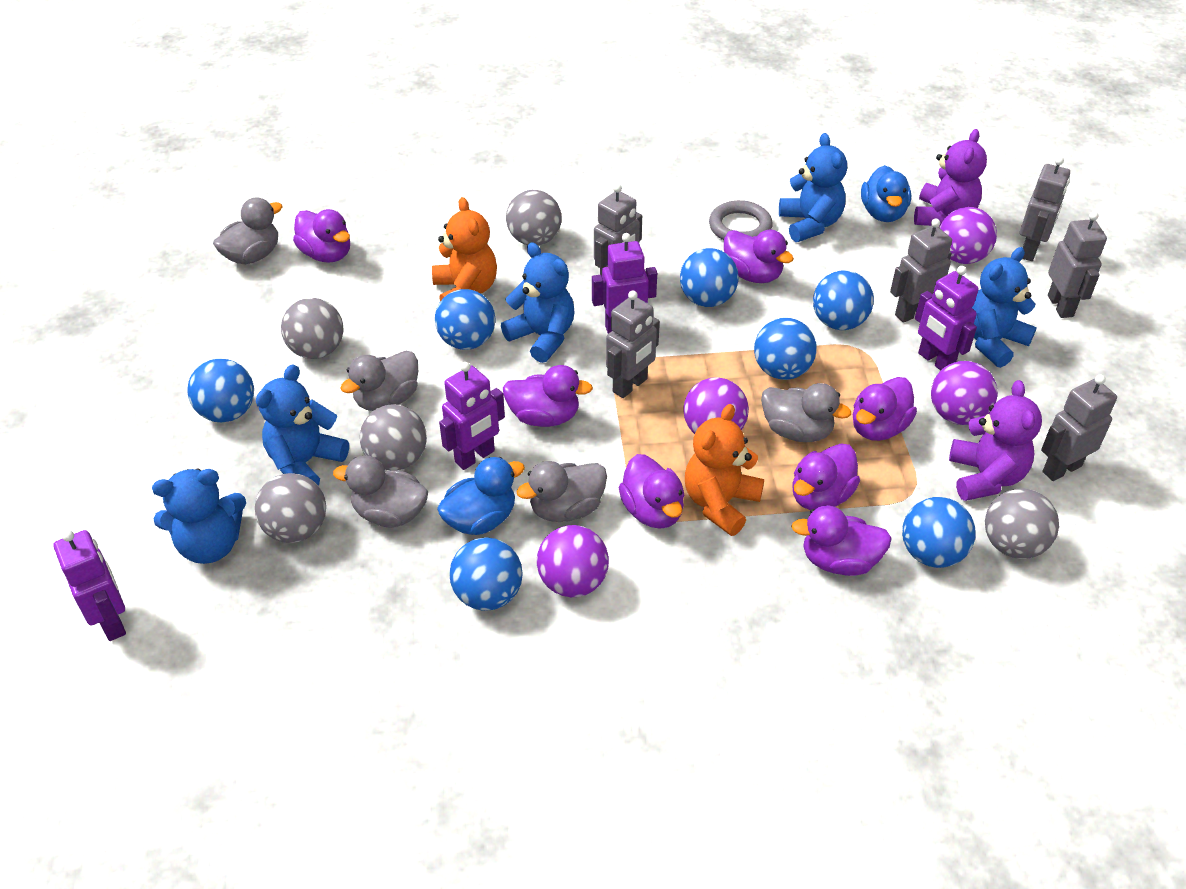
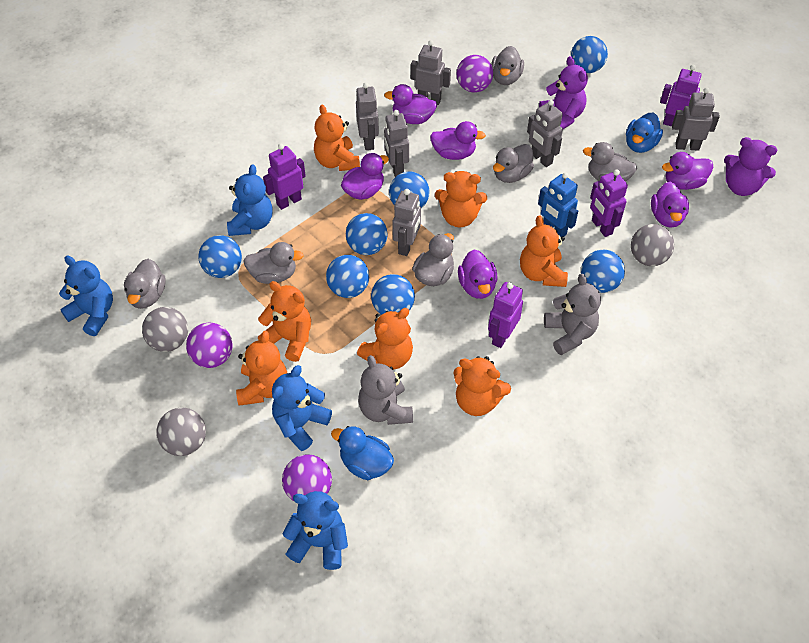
blue robot: 0 -> 1
blue teddy bear: 5 -> 4
grey ball: 5 -> 3
grey duck: 5 -> 6
grey ring: 1 -> 0
grey teddy bear: 0 -> 2
orange teddy bear: 2 -> 7
purple ball: 4 -> 3
purple duck: 7 -> 6

